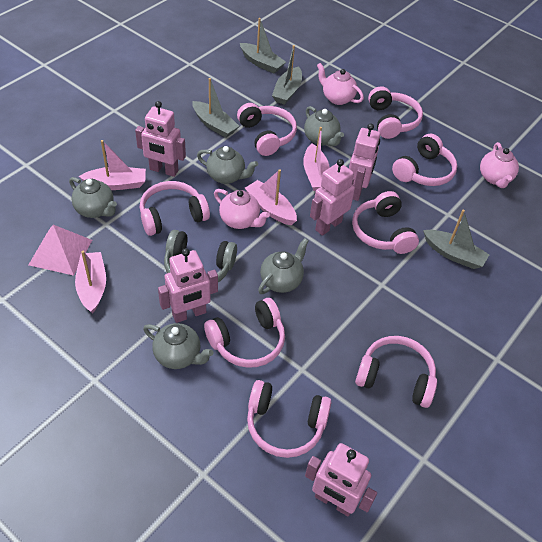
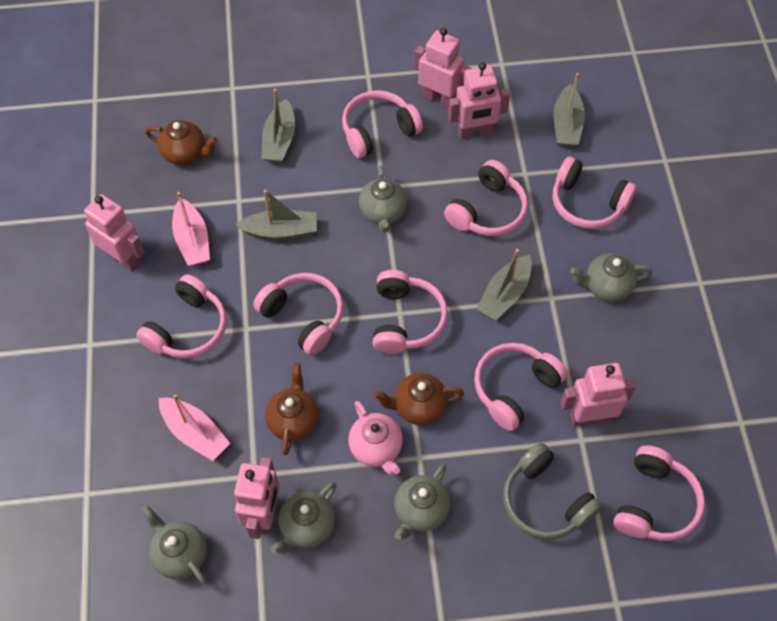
brown teapot: 0 -> 3
pink boat: 4 -> 2
pink pyramid: 1 -> 0
pink teapot: 3 -> 1

